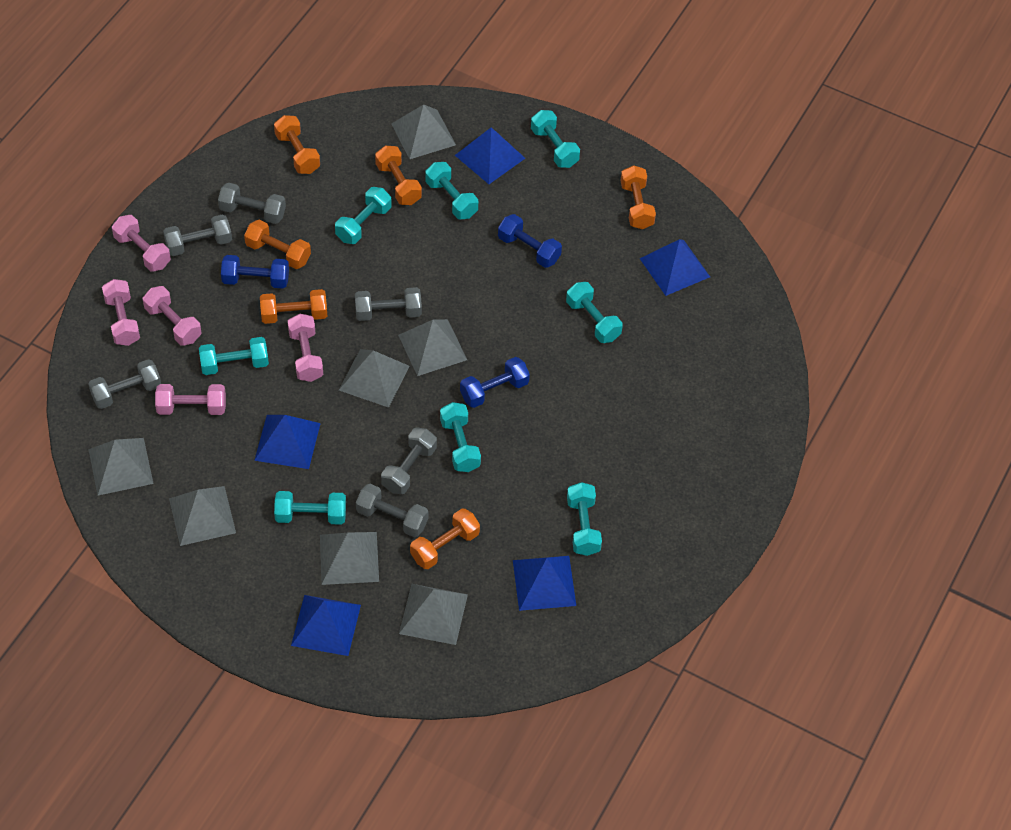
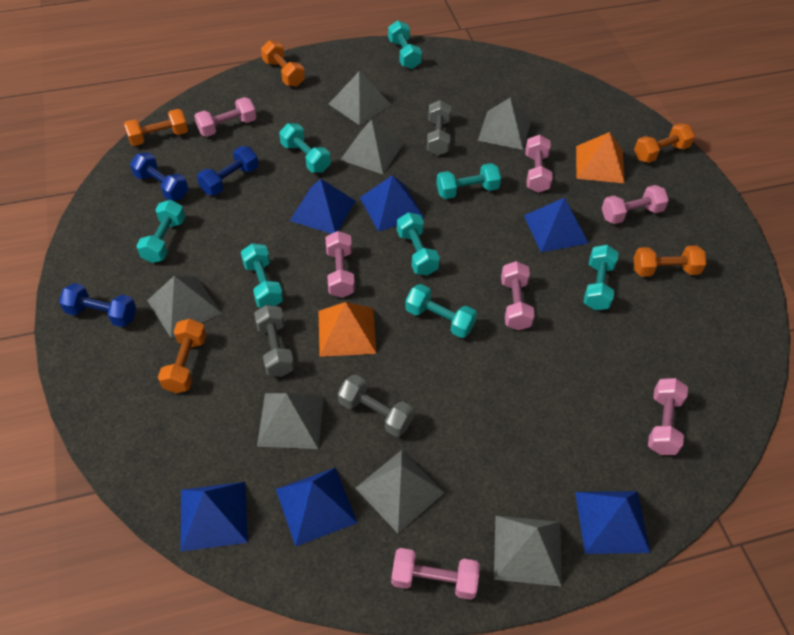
blue pyramid: 5 -> 6
grey dumbbell: 6 -> 3
orange dumbbell: 6 -> 5
orange pyramid: 0 -> 2
pink dumbbell: 5 -> 7

